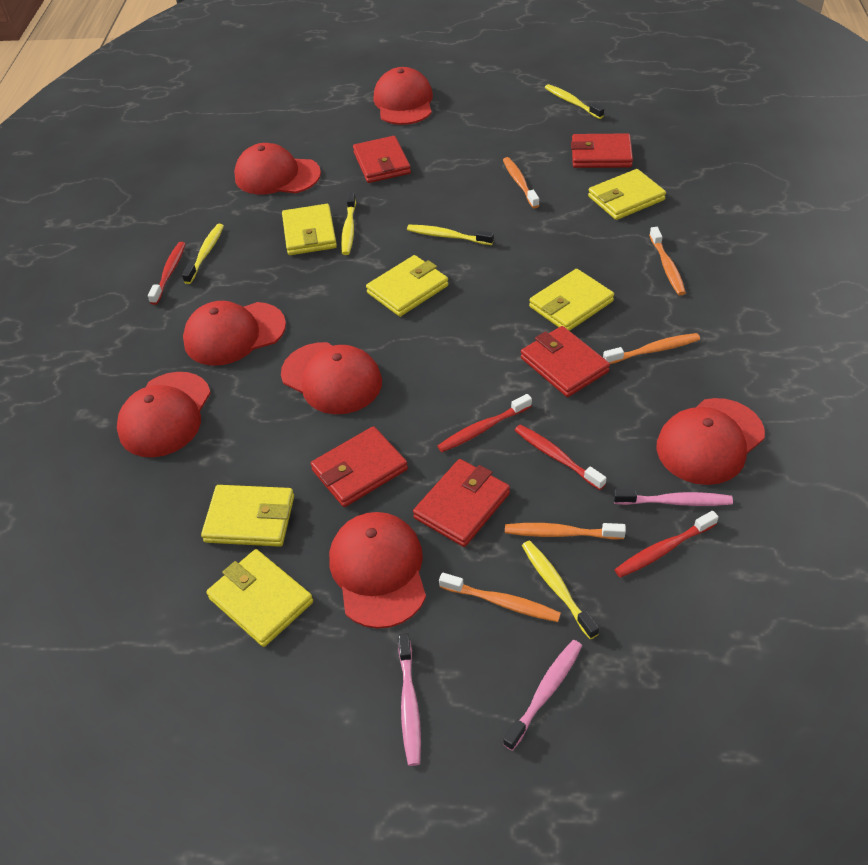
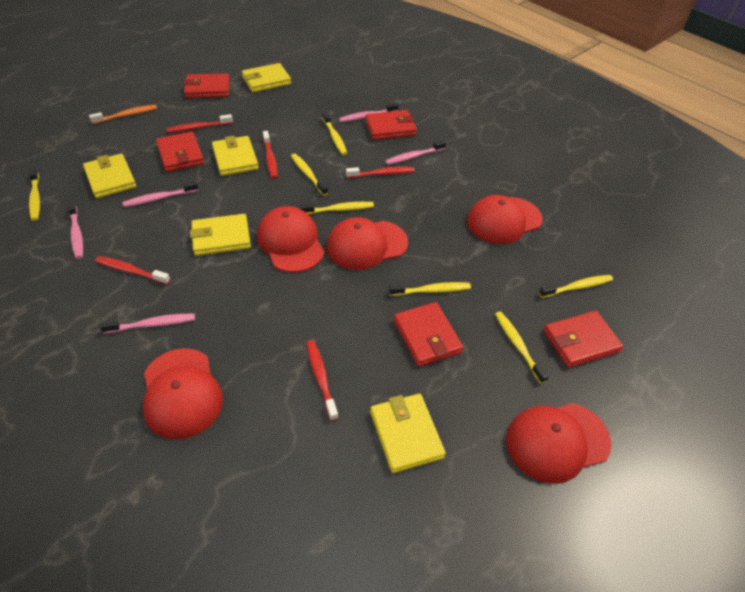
orange toothbrush: 5 -> 1
pink toothbrush: 3 -> 5
red cap: 7 -> 5
red toothbrush: 4 -> 5
yellow toothbrush: 5 -> 7
yellow wallet: 6 -> 5

